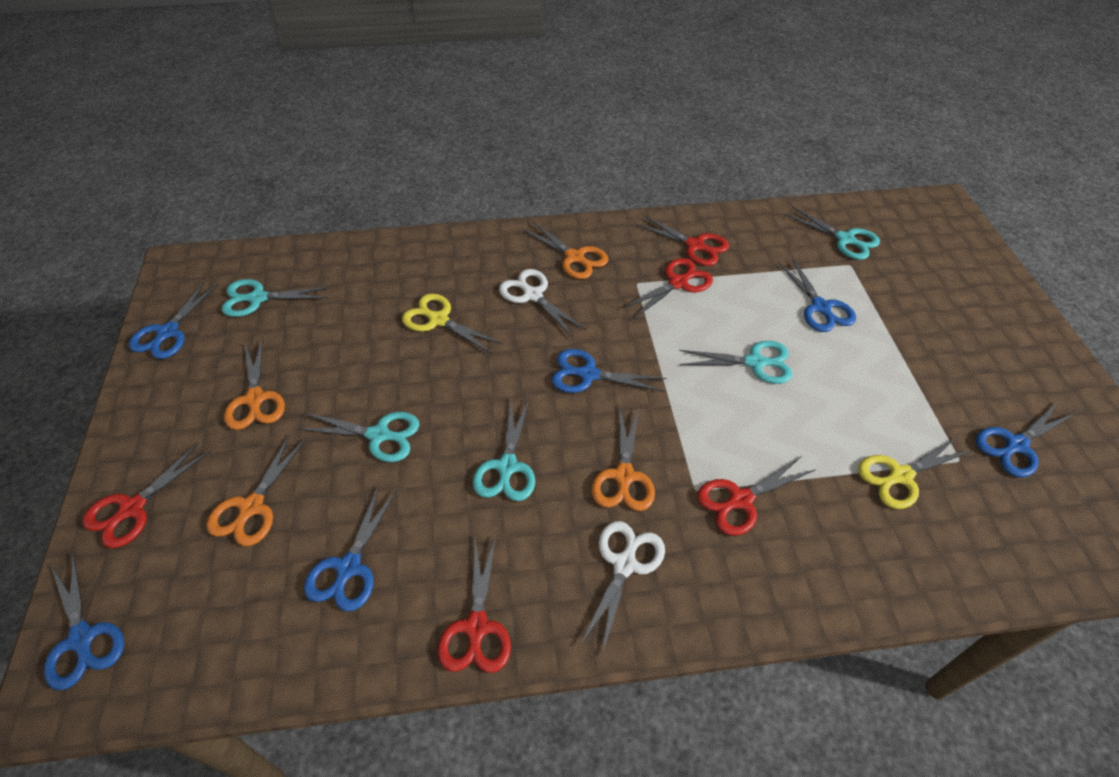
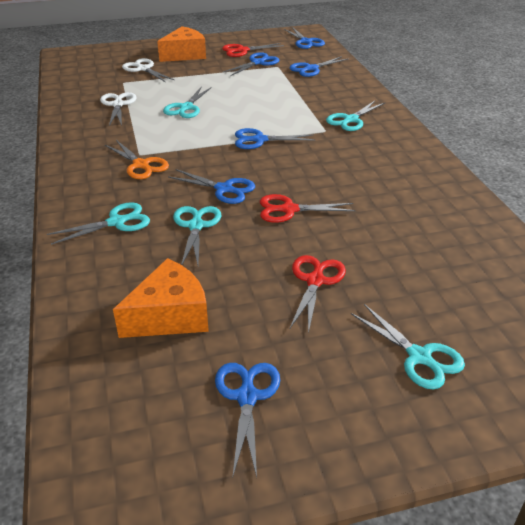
orange cheese: 0 -> 2
orange scissors: 4 -> 1
red scissors: 5 -> 3
yellow scissors: 2 -> 0

